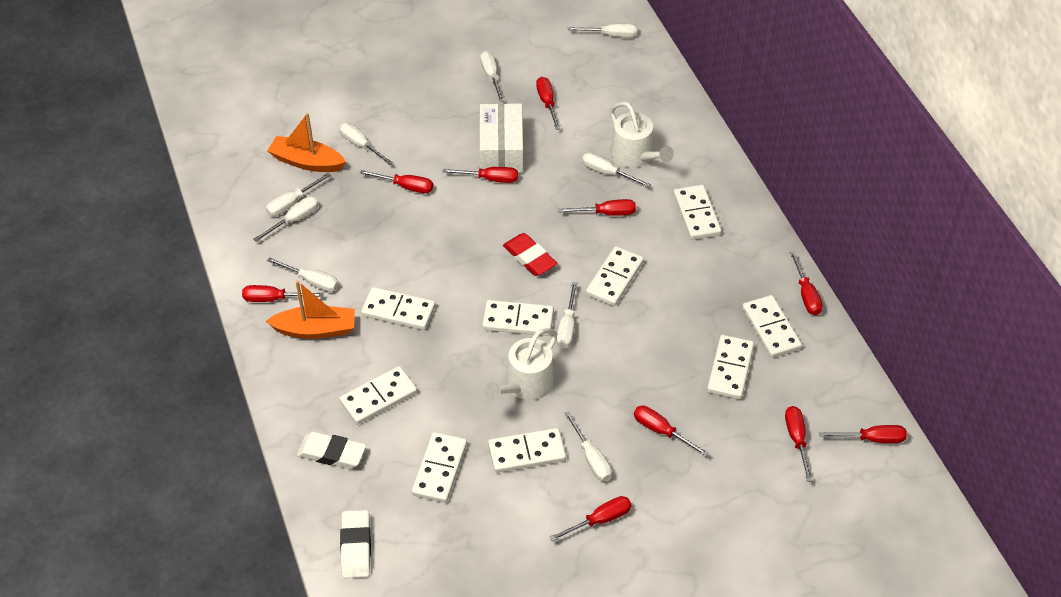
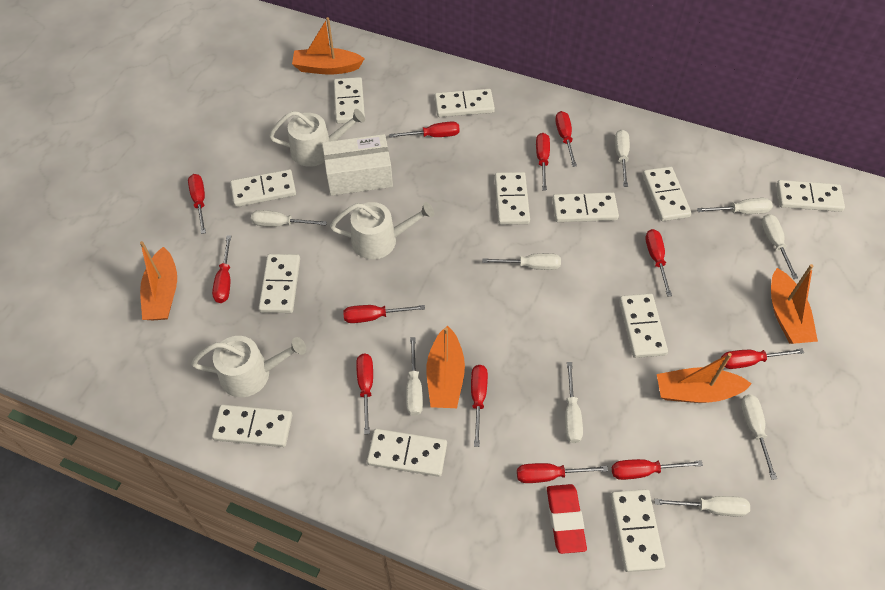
orange boat: 2 -> 5
red screwdriver: 10 -> 12
white domino: 9 -> 12
white eraser: 2 -> 0
white watering can: 2 -> 3

